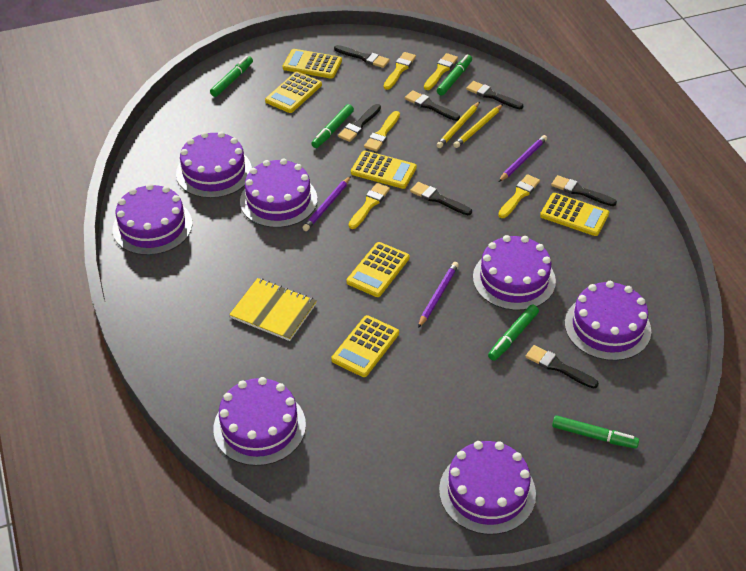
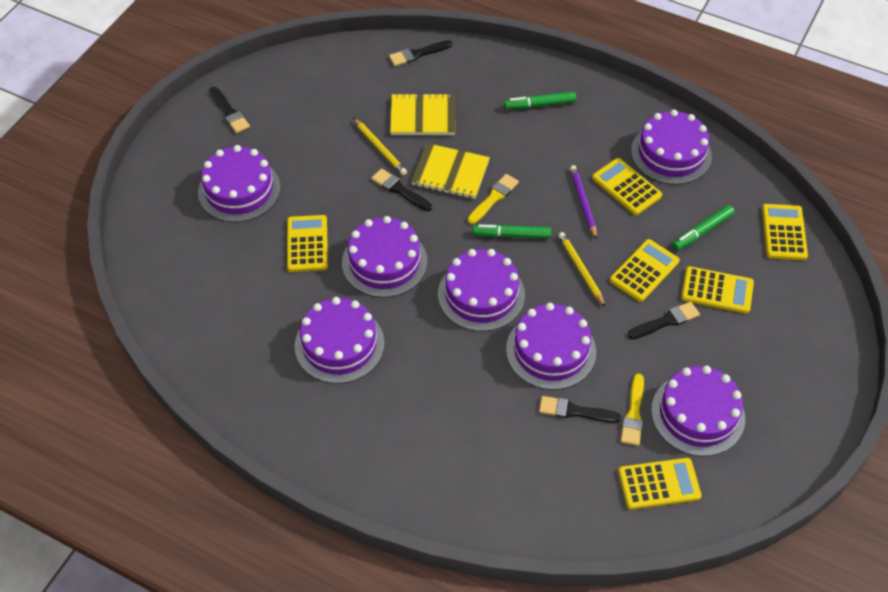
black brush: 7 -> 5
green marker: 5 -> 3
purple pencil: 3 -> 1
yellow brush: 5 -> 2
yellow notebook: 1 -> 2

